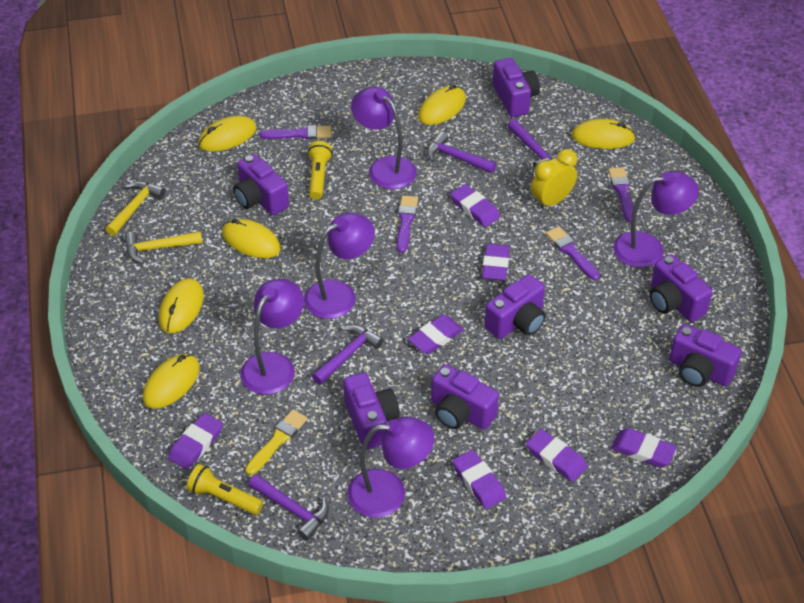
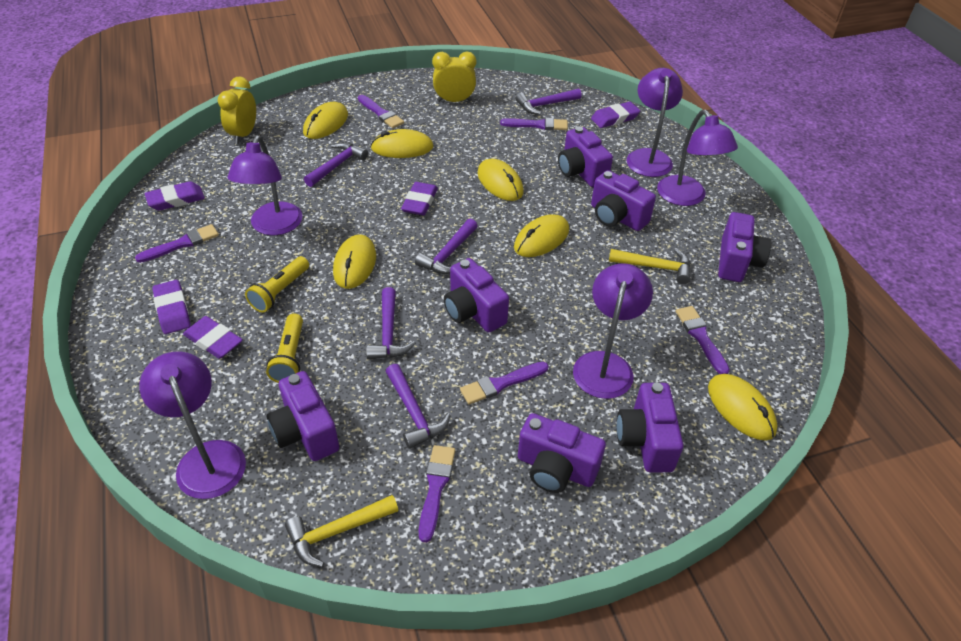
purple brush: 4 -> 6
purple eraser: 7 -> 5
purple hammer: 4 -> 5
yellow brush: 1 -> 0
yellow clock: 1 -> 2

